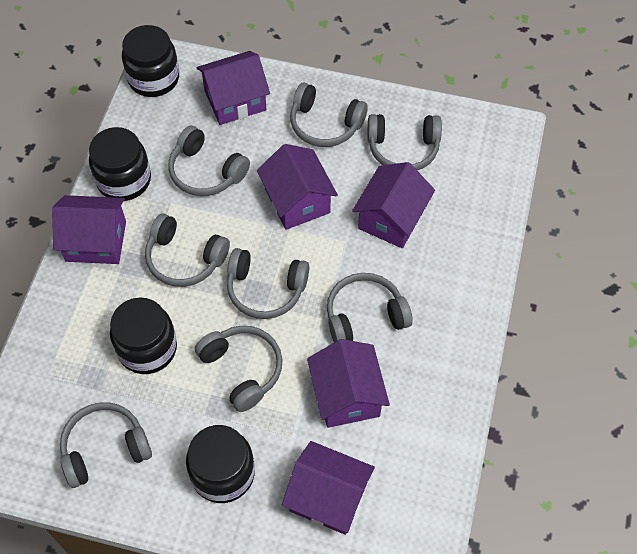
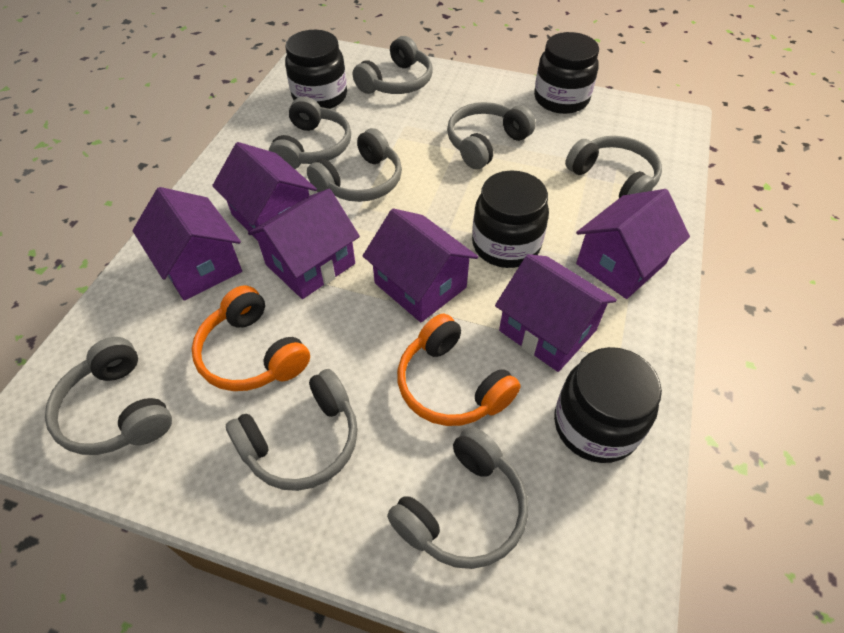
orange headphones: 0 -> 2

